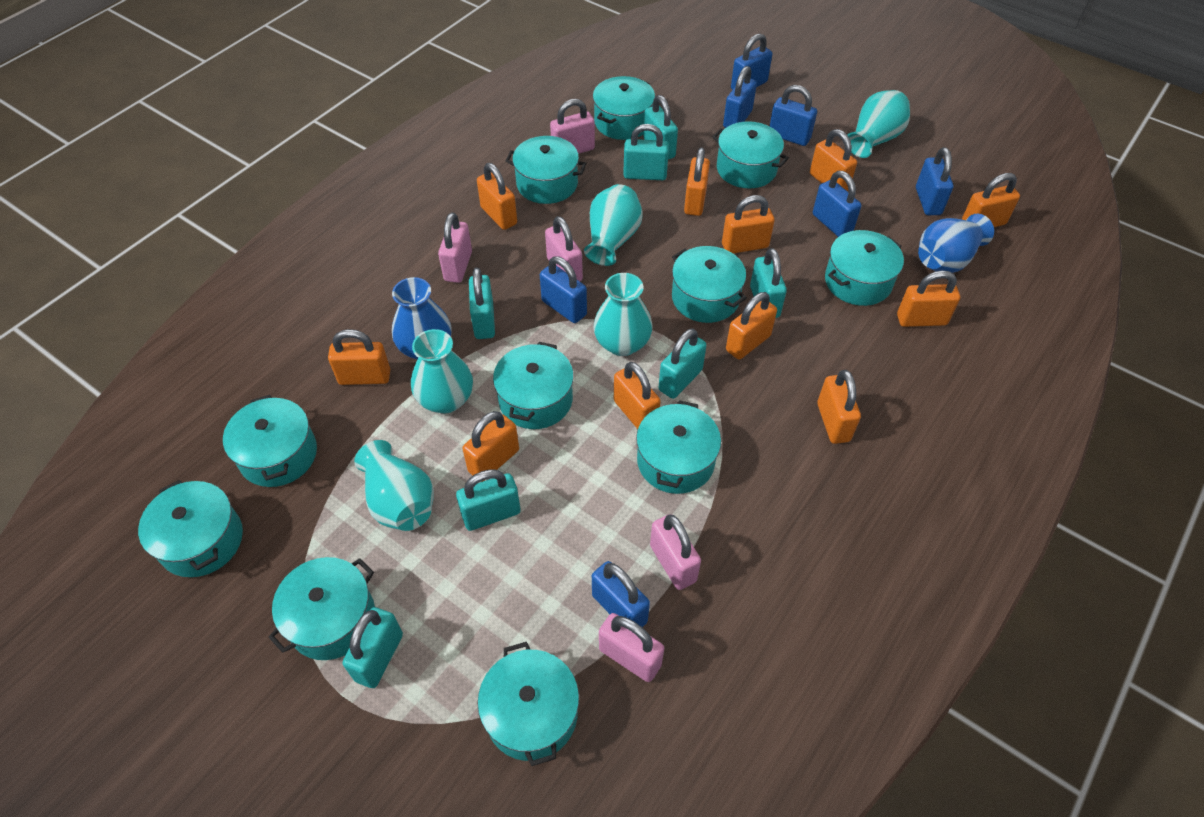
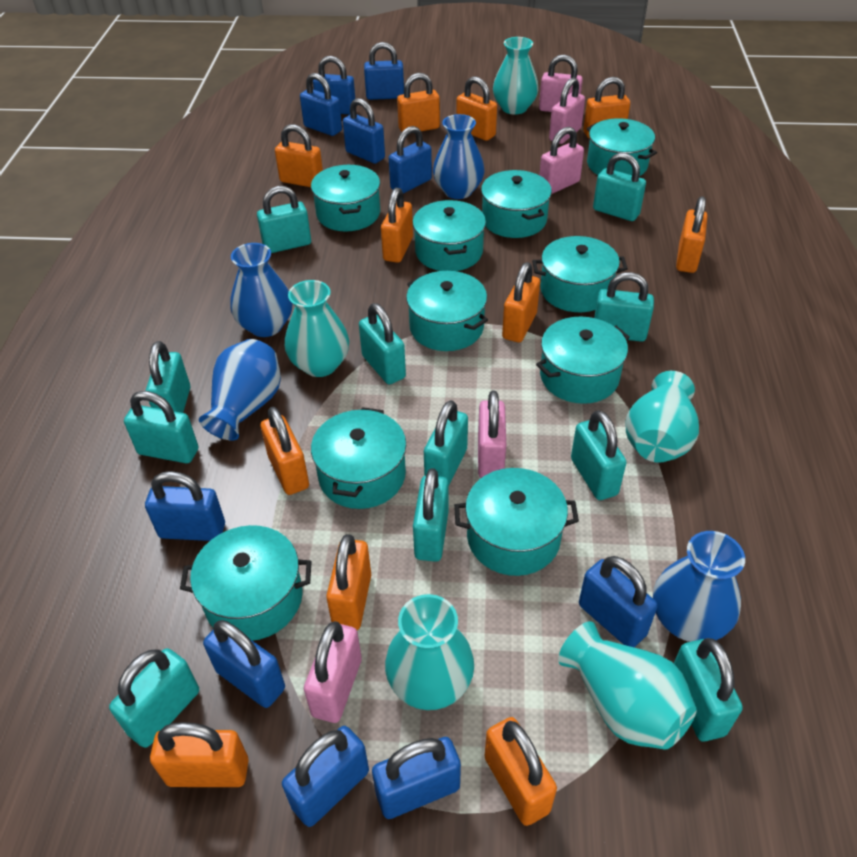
blue padlock: 7 -> 10
blue vase: 2 -> 4
turquoise padlock: 7 -> 11
turquoise pot: 11 -> 10

